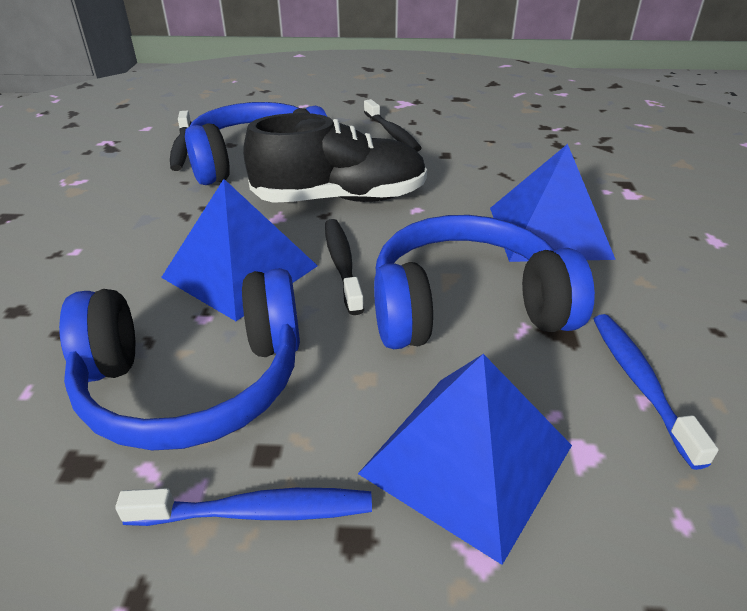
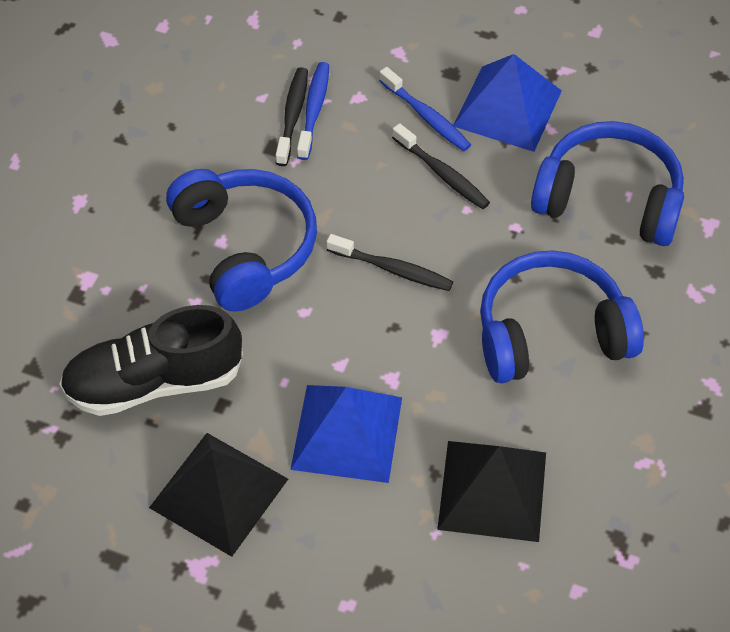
black pyramid: 0 -> 2
blue pyramid: 3 -> 2

